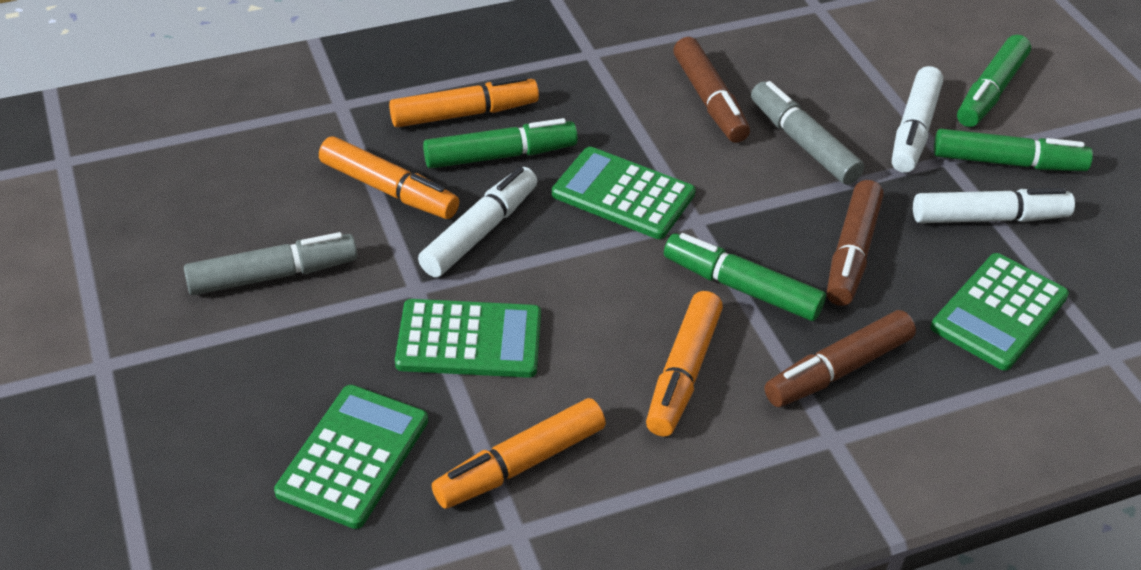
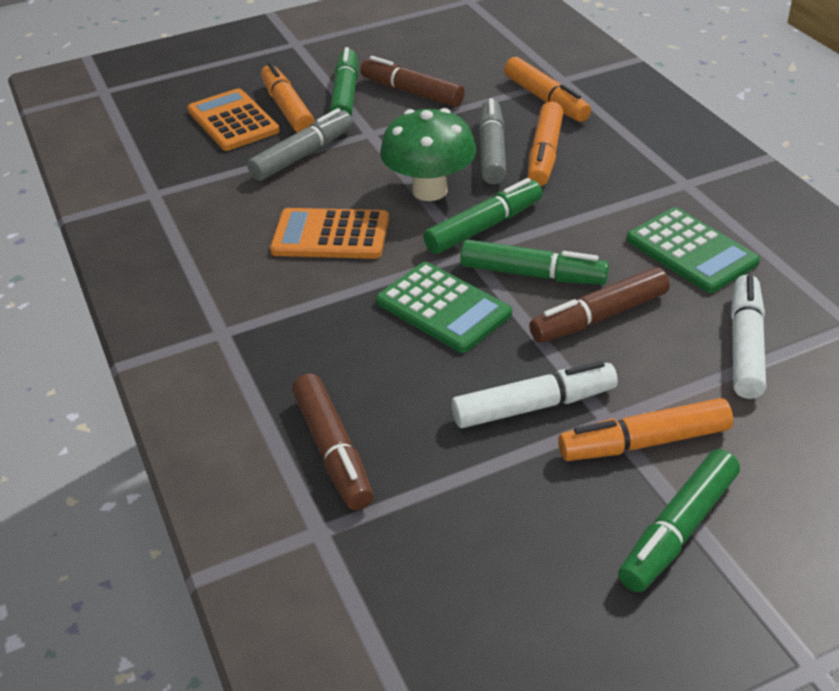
green calculator: 4 -> 2
green mushroom: 0 -> 1
orange calculator: 0 -> 2
white marker: 3 -> 2

